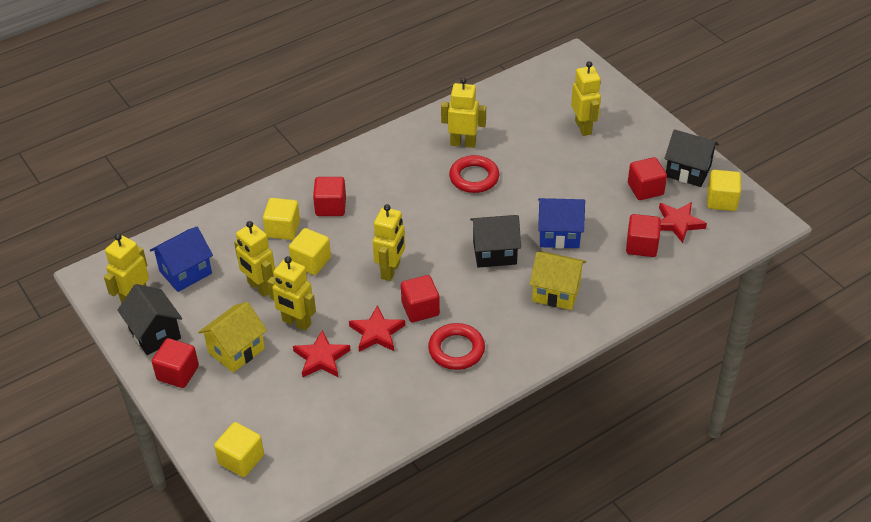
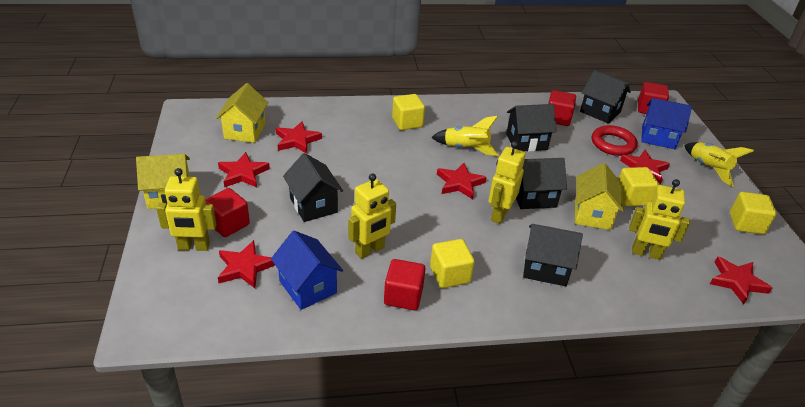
black house: 3 -> 5
red cube: 5 -> 4
red ring: 2 -> 1
red star: 3 -> 6
yellow house: 2 -> 3
yellow robot: 6 -> 4
yellow rocket: 0 -> 2

